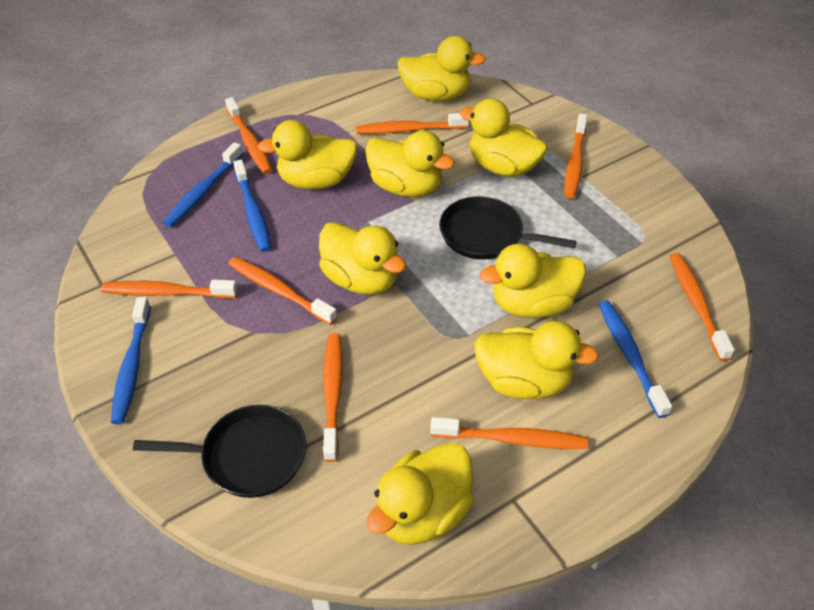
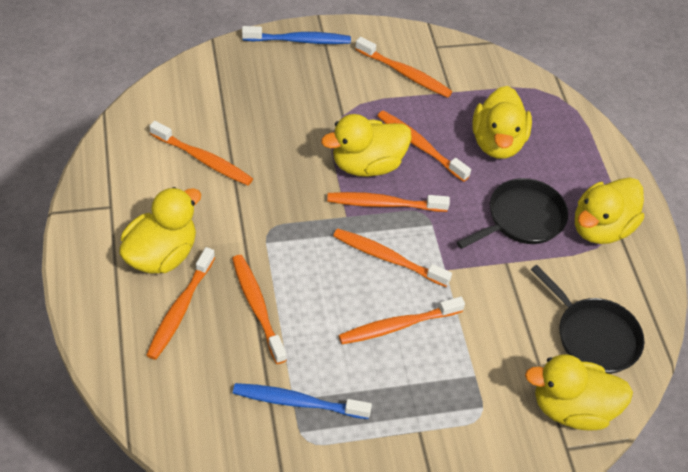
blue toothbrush: 4 -> 2
yellow duck: 8 -> 5

